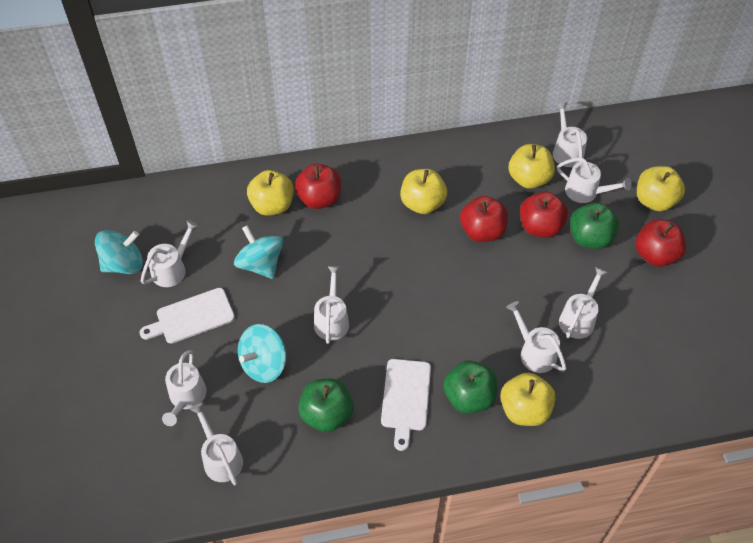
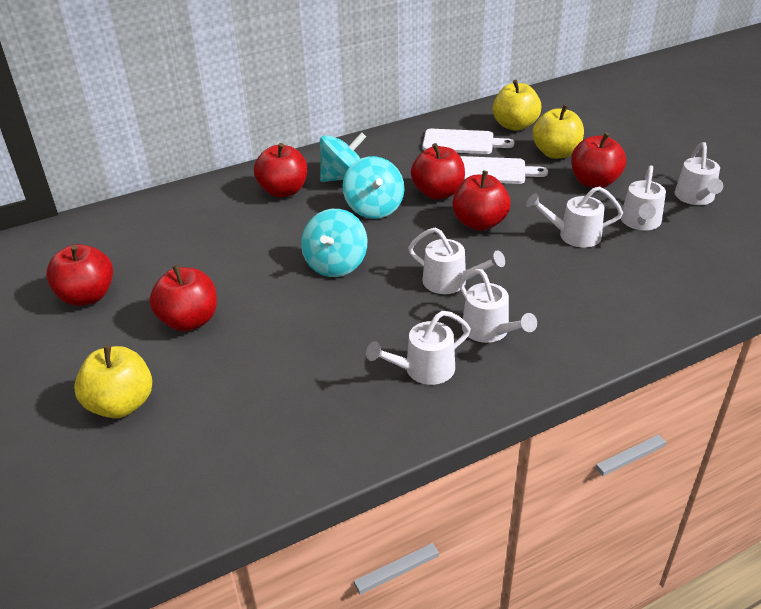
green apple: 3 -> 0
red apple: 4 -> 6
white watering can: 8 -> 6
yellow apple: 5 -> 3

